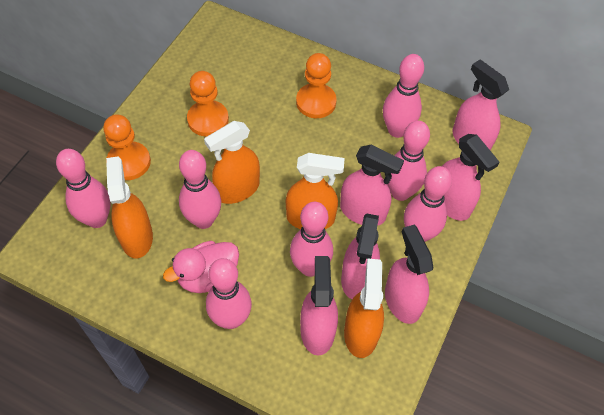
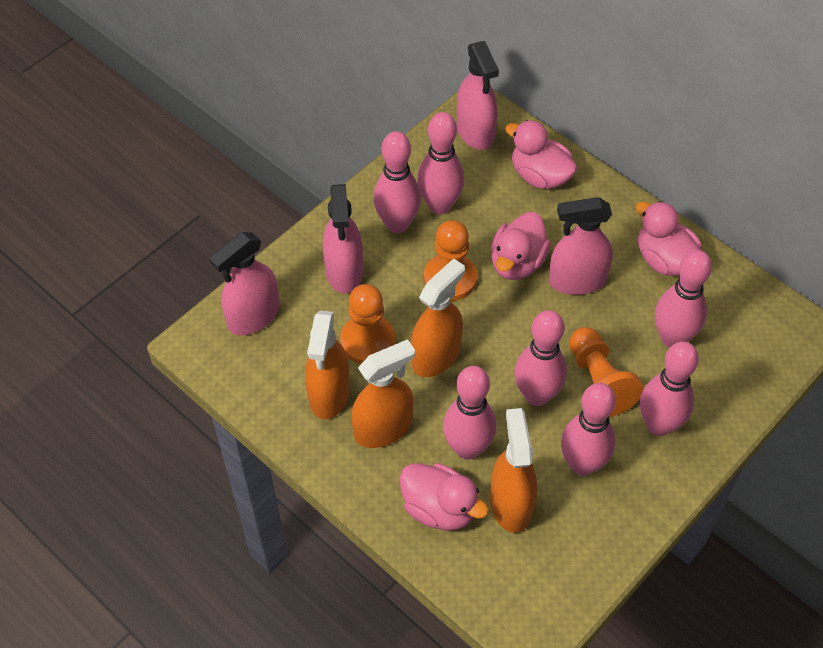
pink duck: 1 -> 4
pink spray bottle: 6 -> 4

